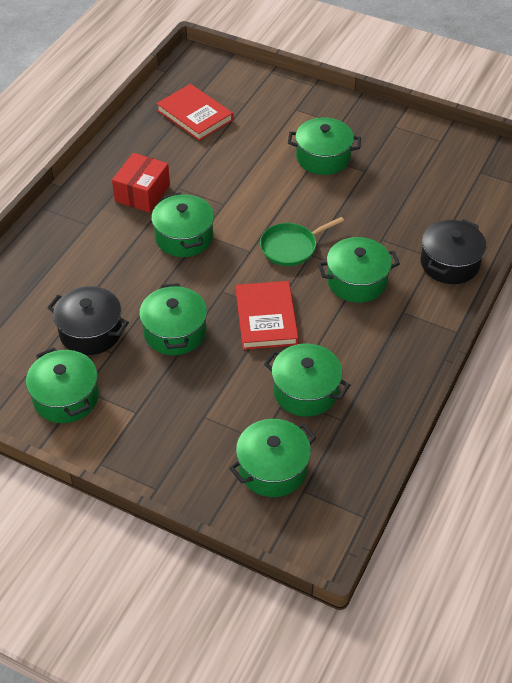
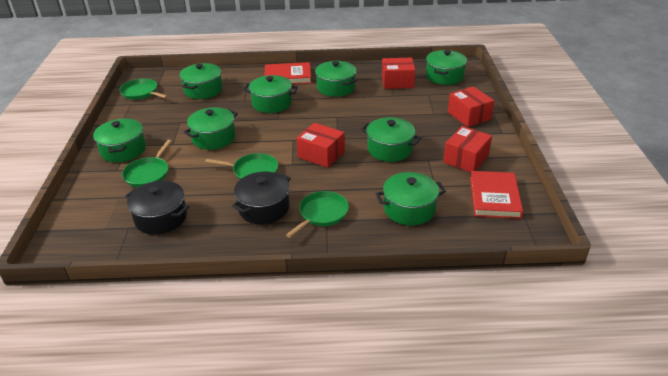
green pan: 1 -> 4
green pot: 7 -> 8
red box: 1 -> 4

